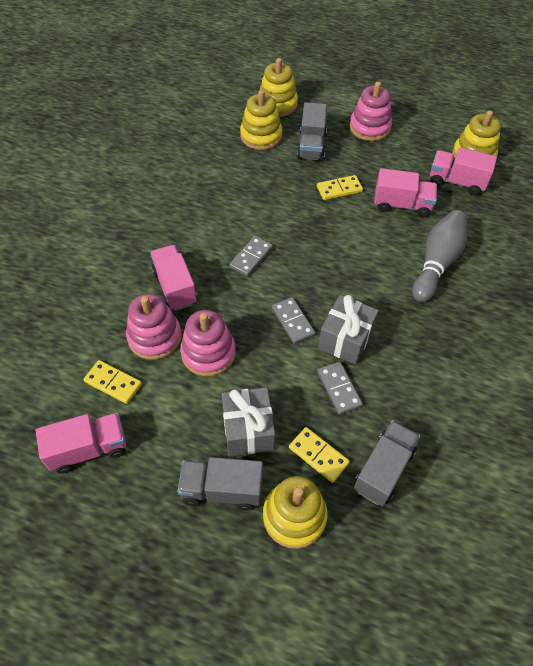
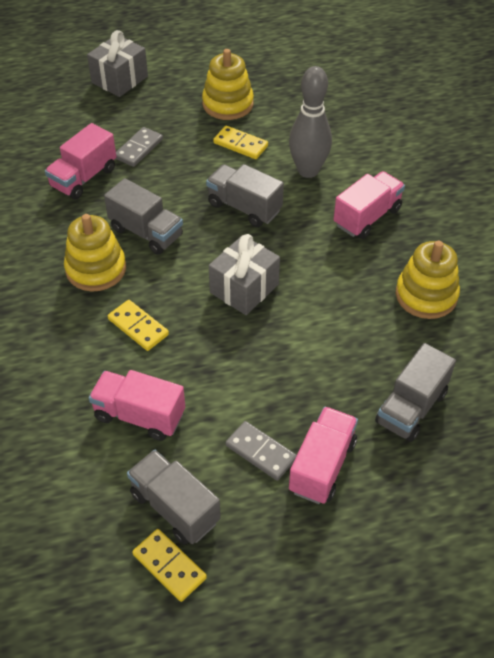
grey domino: 3 -> 2
grey truck: 3 -> 4
pink stacking toy: 3 -> 0
yellow stacking toy: 4 -> 3

